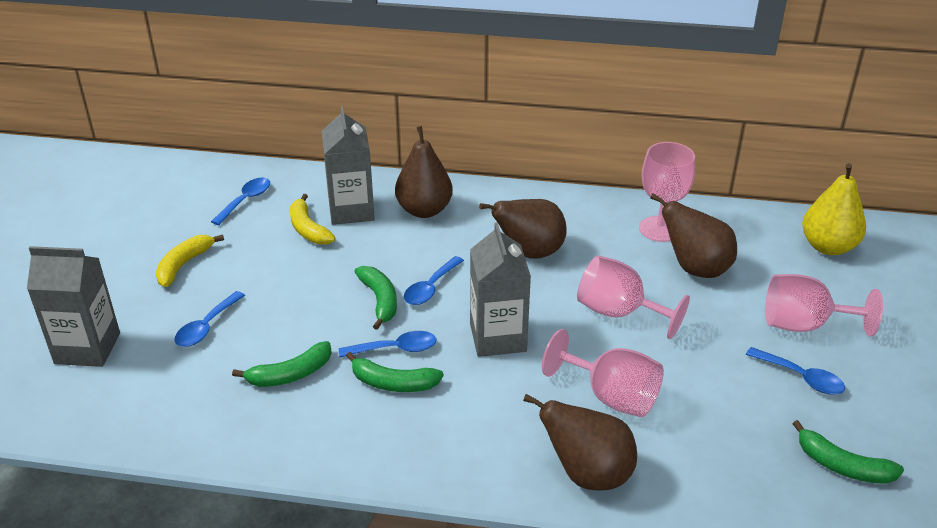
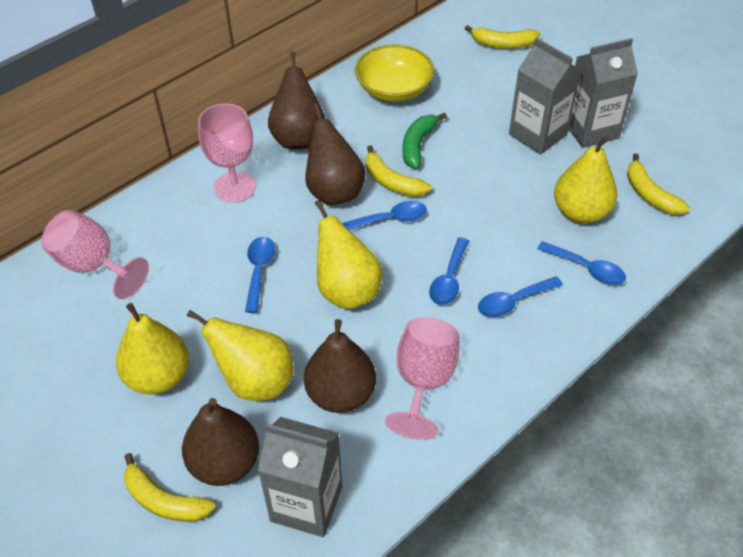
green banana: 4 -> 1
pink goblet: 4 -> 3
yellow banana: 2 -> 4
yellow bowl: 0 -> 1
yellow pear: 1 -> 4

